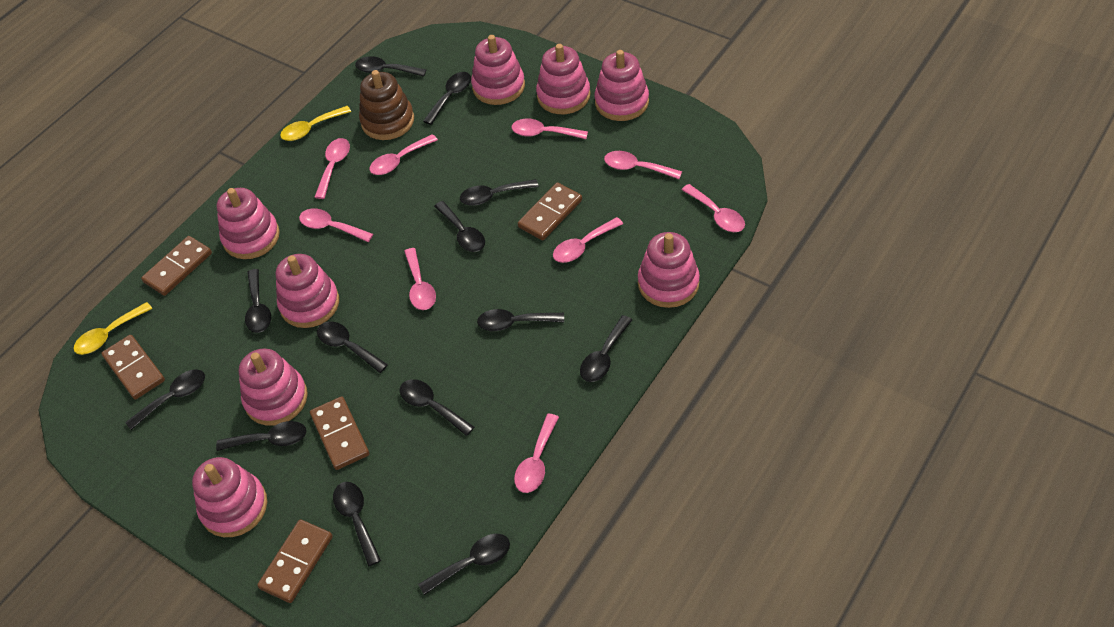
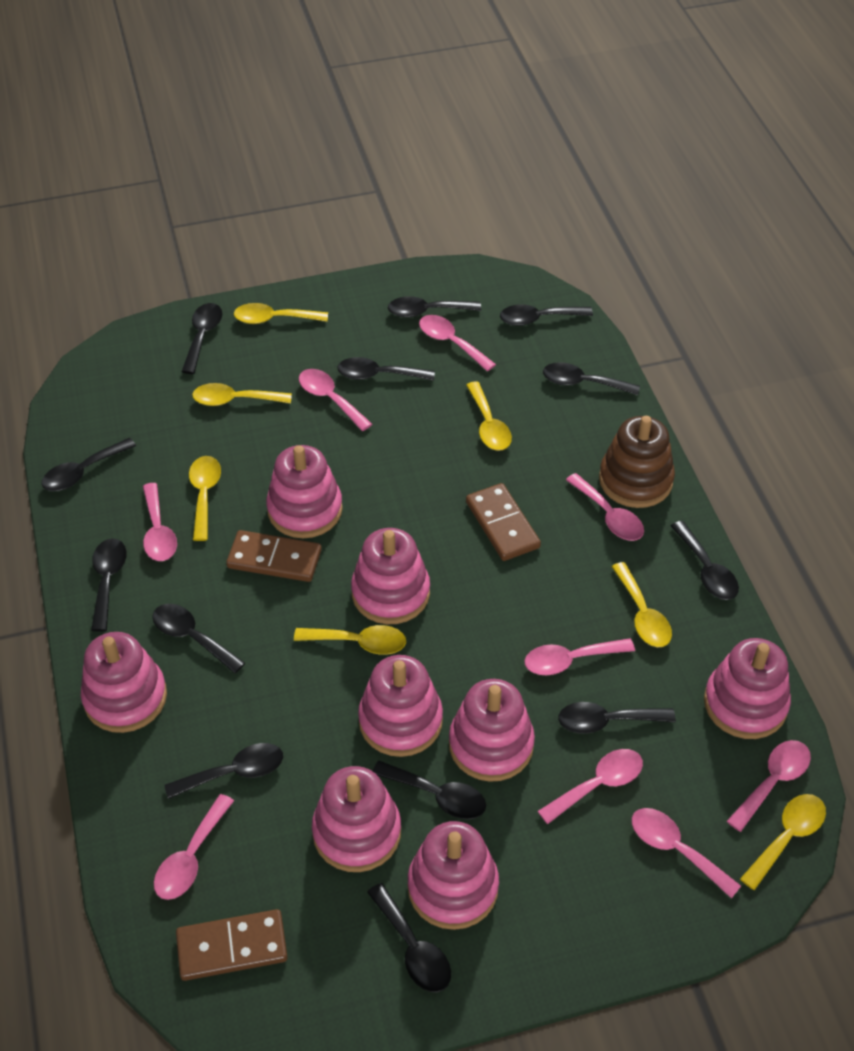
brown domino: 5 -> 3
yellow spoon: 2 -> 7

